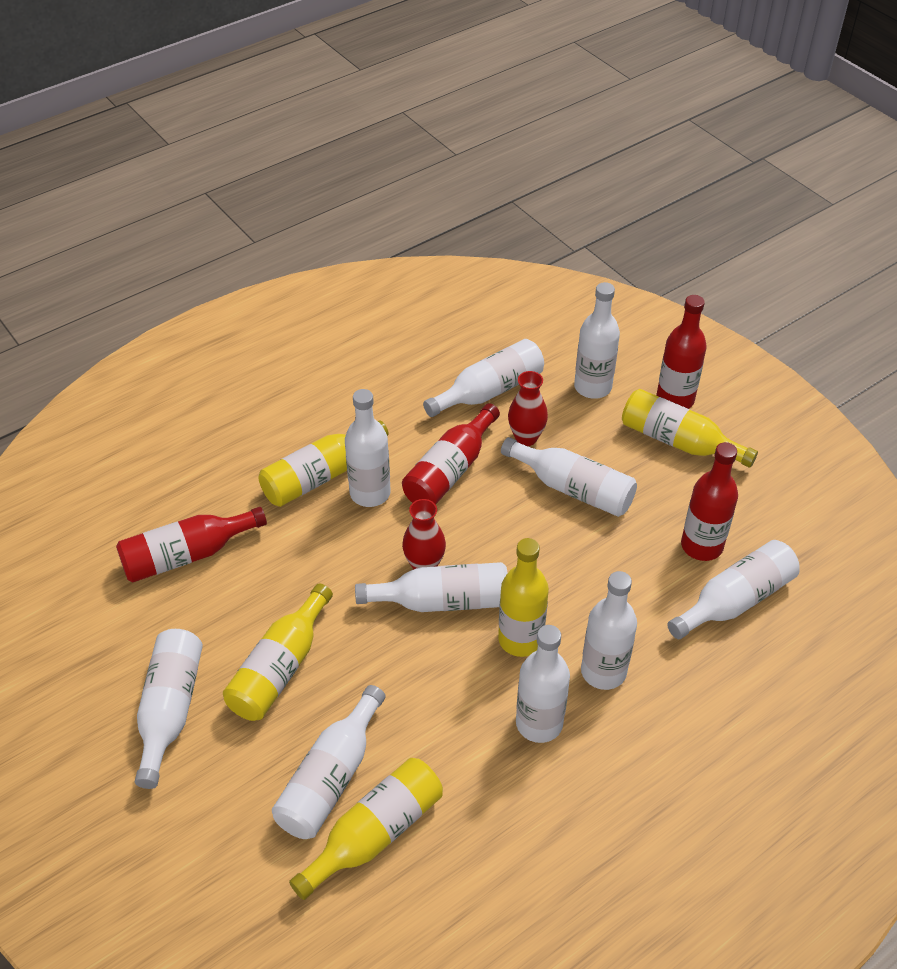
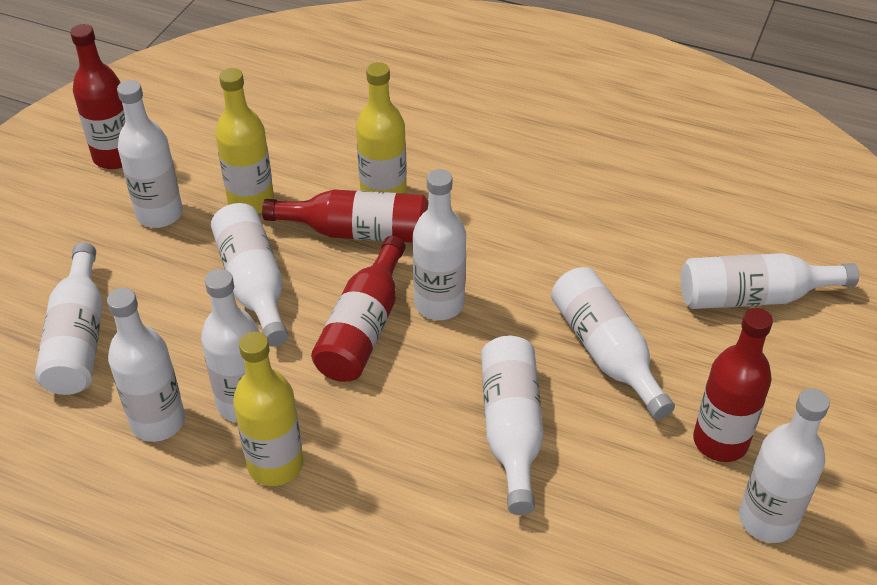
red vase: 2 -> 0
yellow bottle: 5 -> 3

